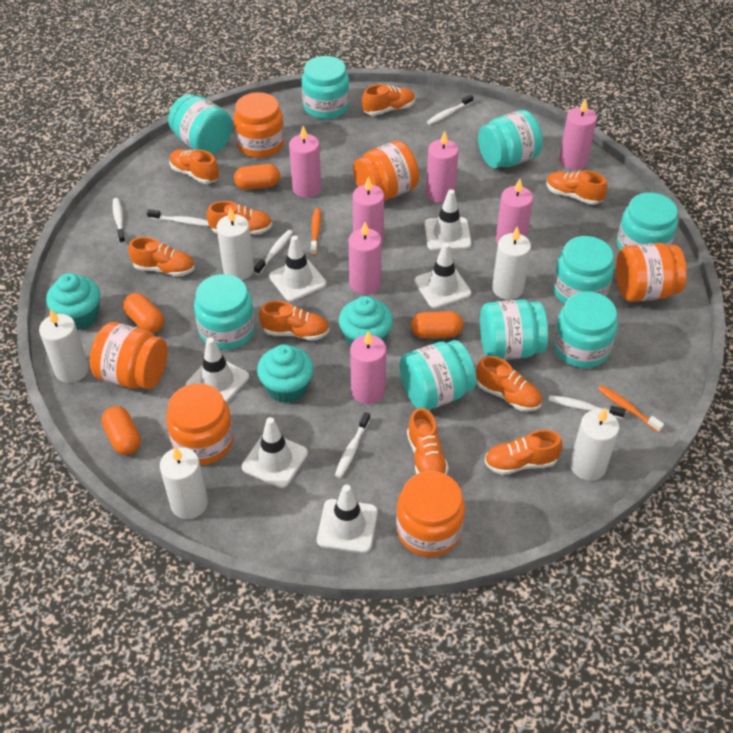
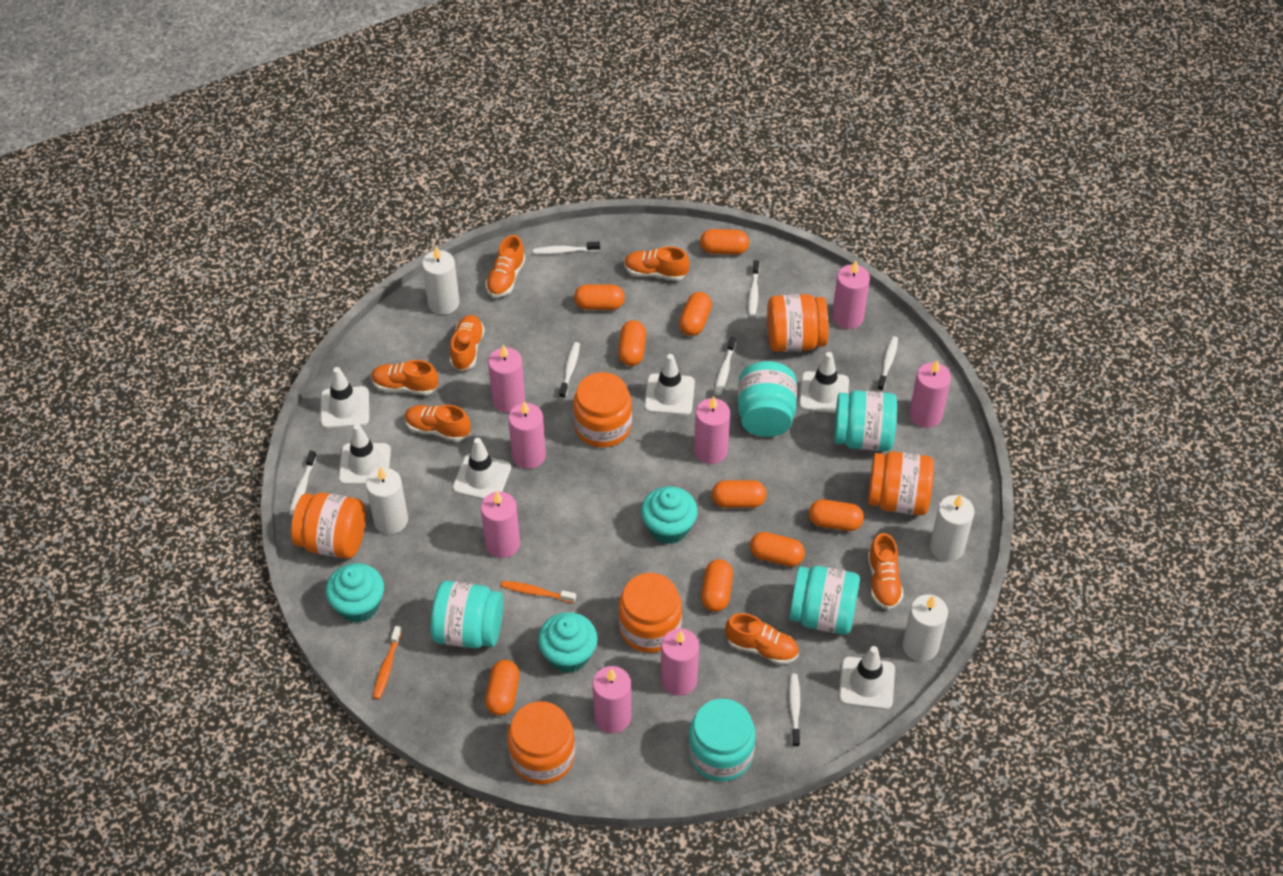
orange capsule: 4 -> 9
orange shoe: 9 -> 7
pink candle: 7 -> 8
turquoise jar: 9 -> 5
white candle: 5 -> 4
white toothbrush: 6 -> 7

